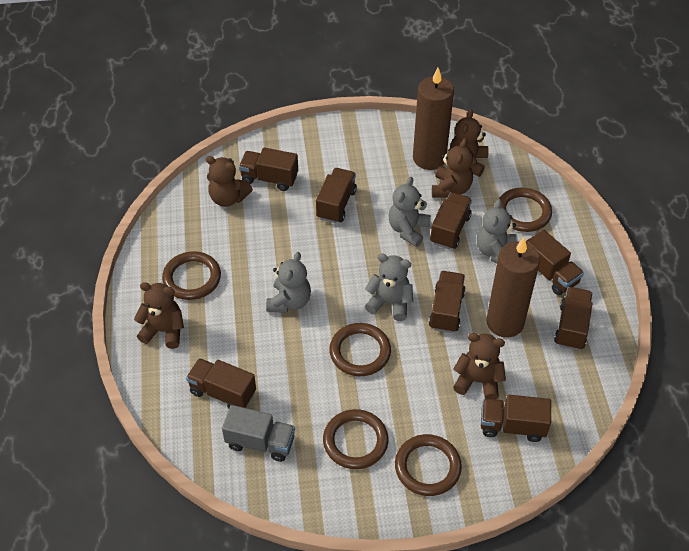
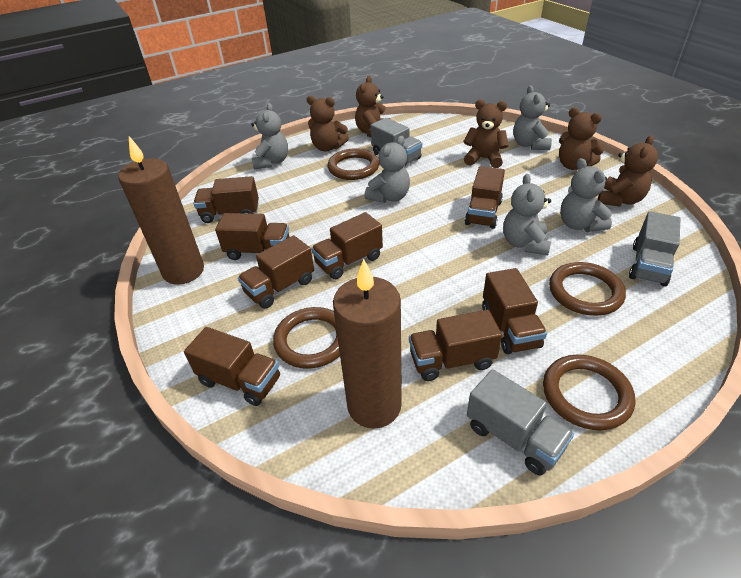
brown ring: 5 -> 4
grey teddy bear: 4 -> 5
grey truck: 1 -> 3

